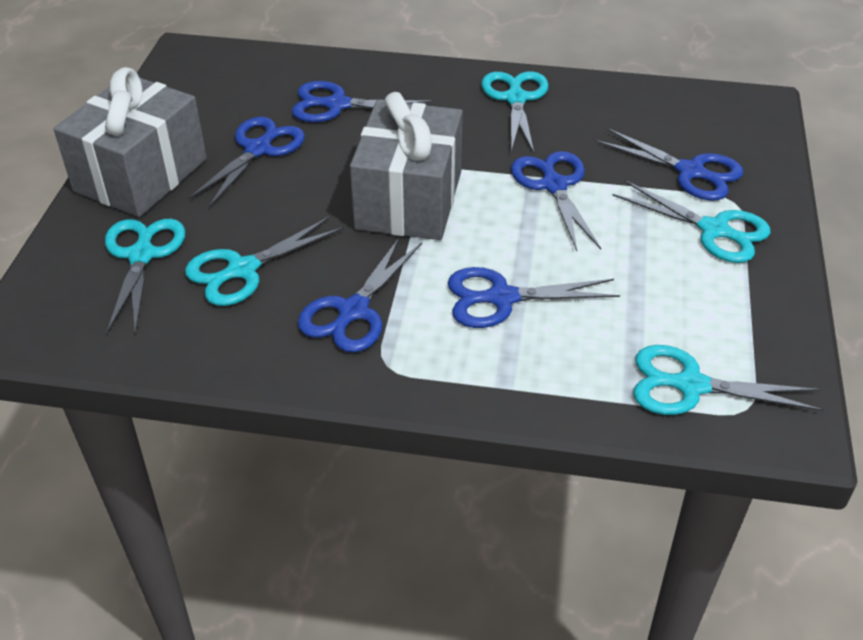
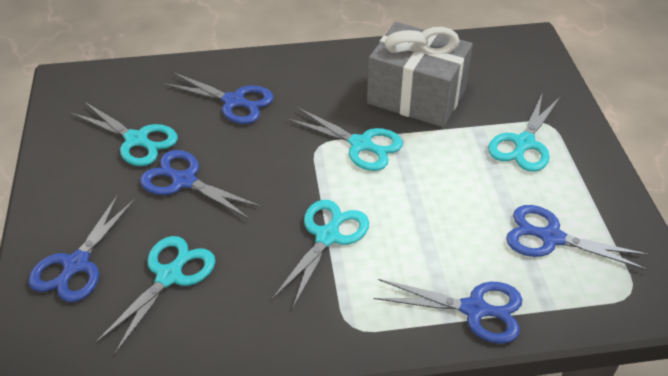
blue scissors: 6 -> 5
grey gift: 2 -> 1

